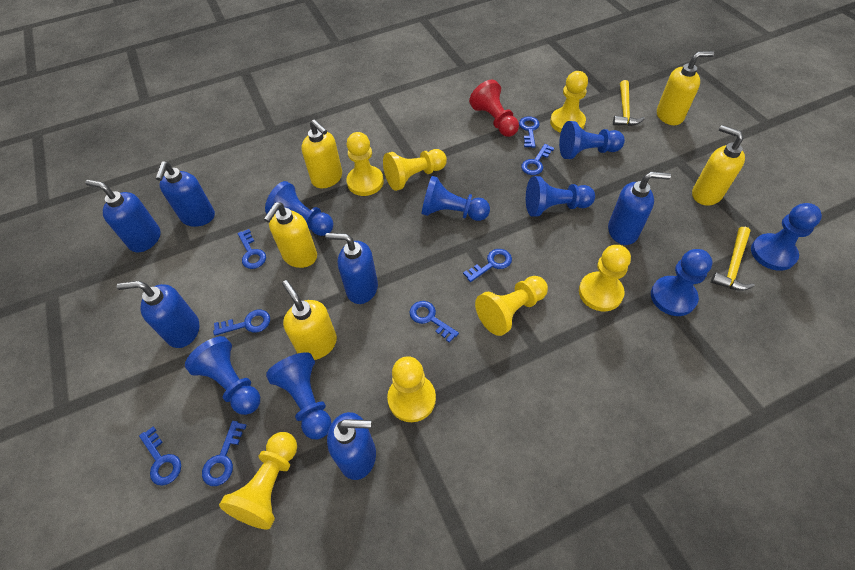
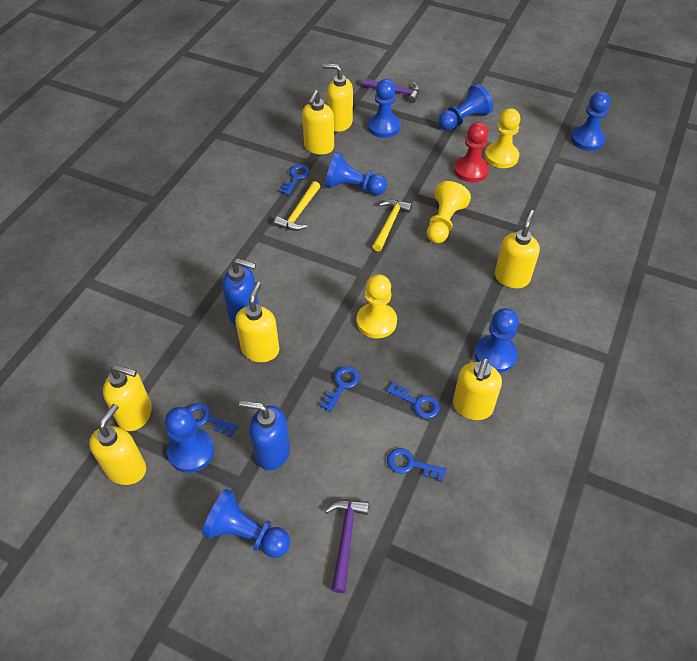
blue key: 8 -> 5
blue pawn: 8 -> 7
blue soap dispenser: 6 -> 2
purple hammer: 0 -> 2
yellow pawn: 7 -> 3
yellow soap dispenser: 5 -> 7

